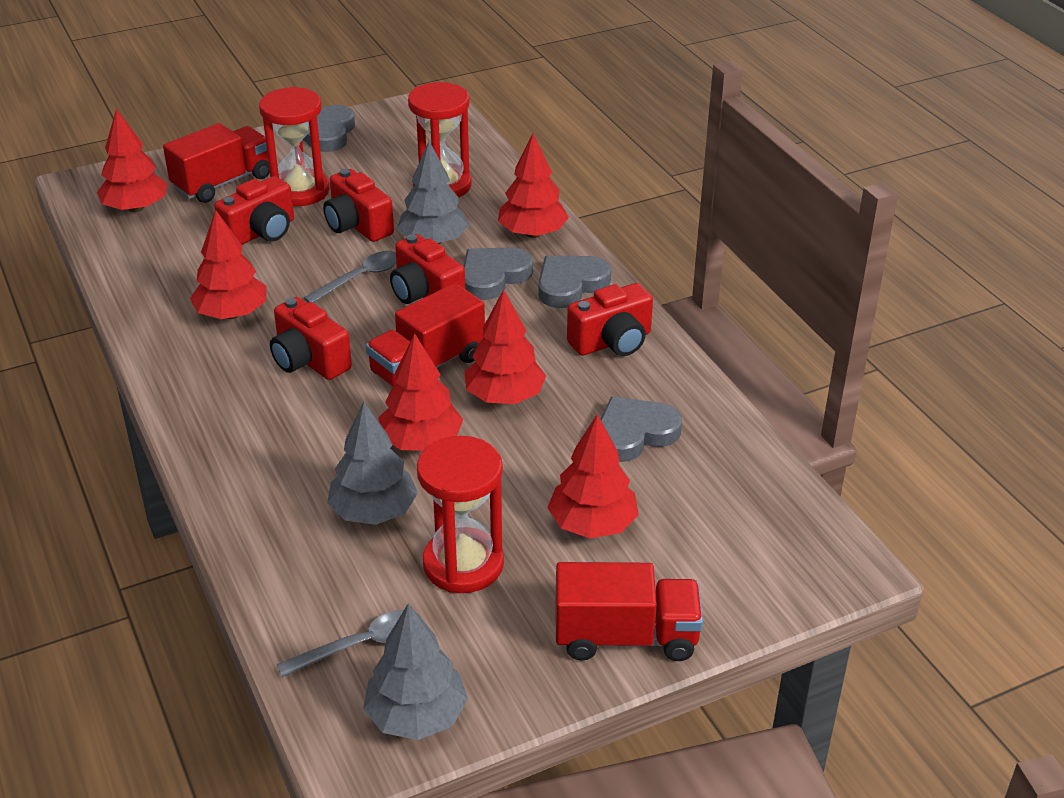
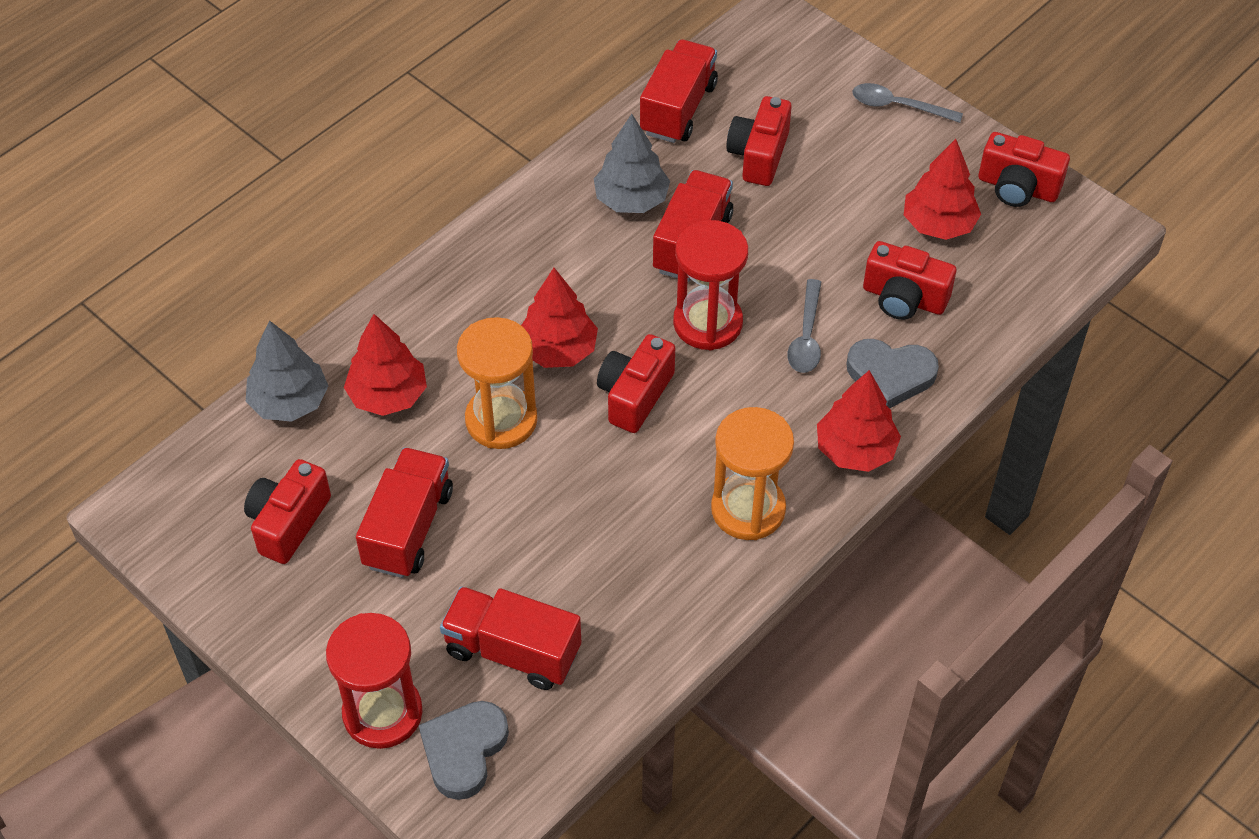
grey heart: 4 -> 2
grey tree: 3 -> 2
orange hourglass: 0 -> 2
red hourglass: 3 -> 2
red tree: 6 -> 4
red truck: 3 -> 4

